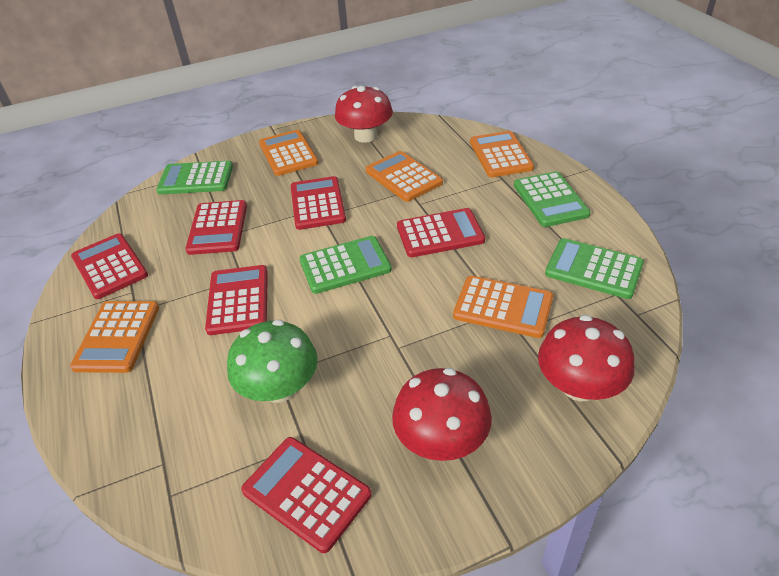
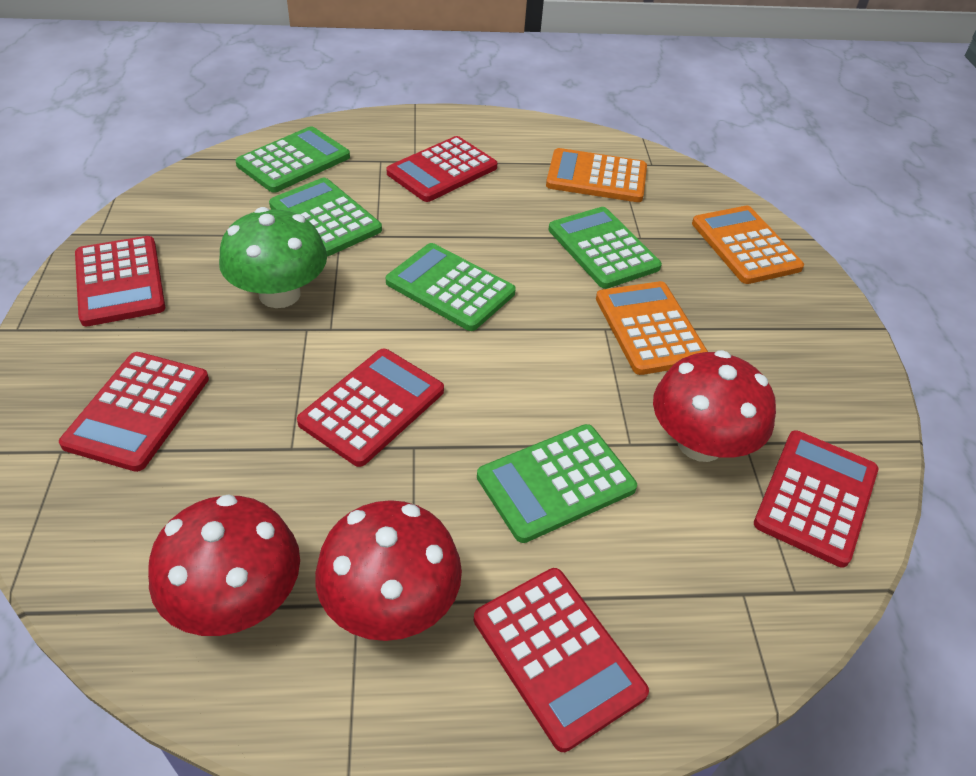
green calculator: 4 -> 5
orange calculator: 5 -> 3

